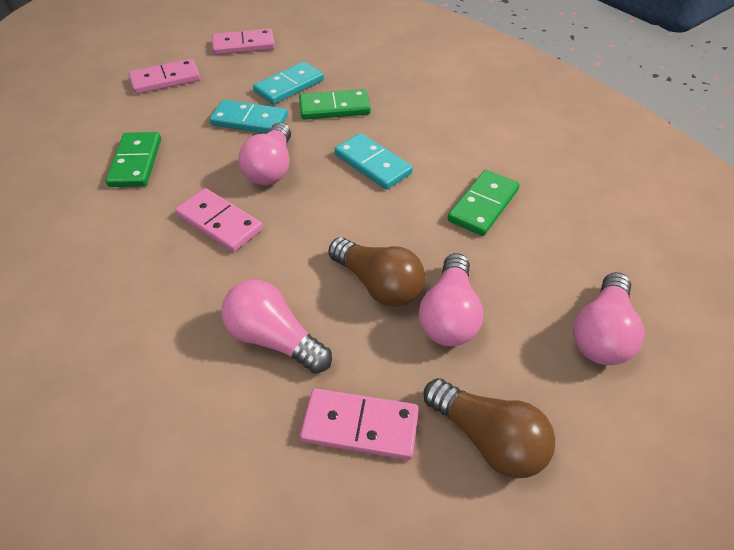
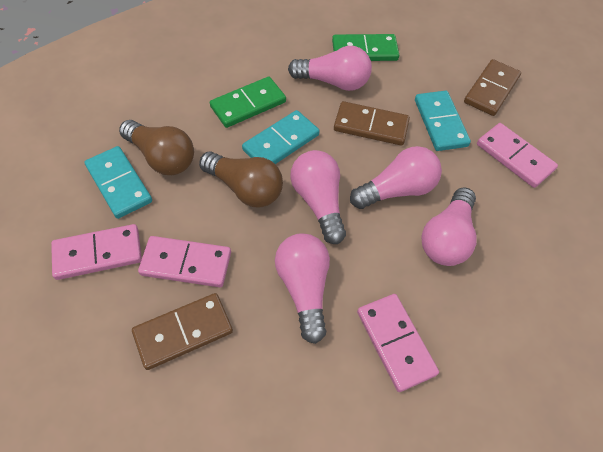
brown domino: 0 -> 3
green domino: 3 -> 2
pink light bulb: 4 -> 5

